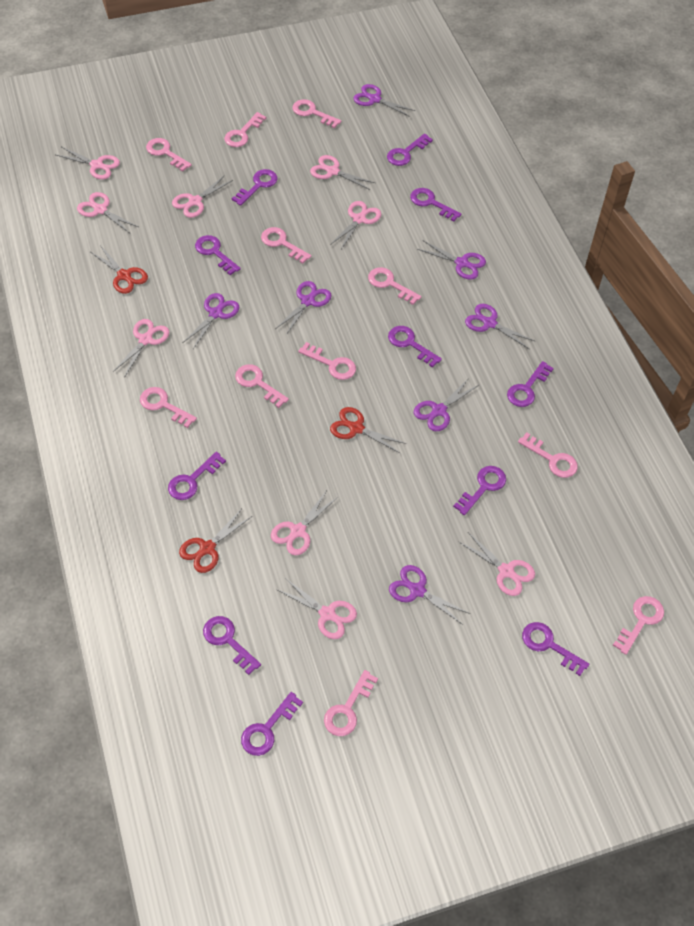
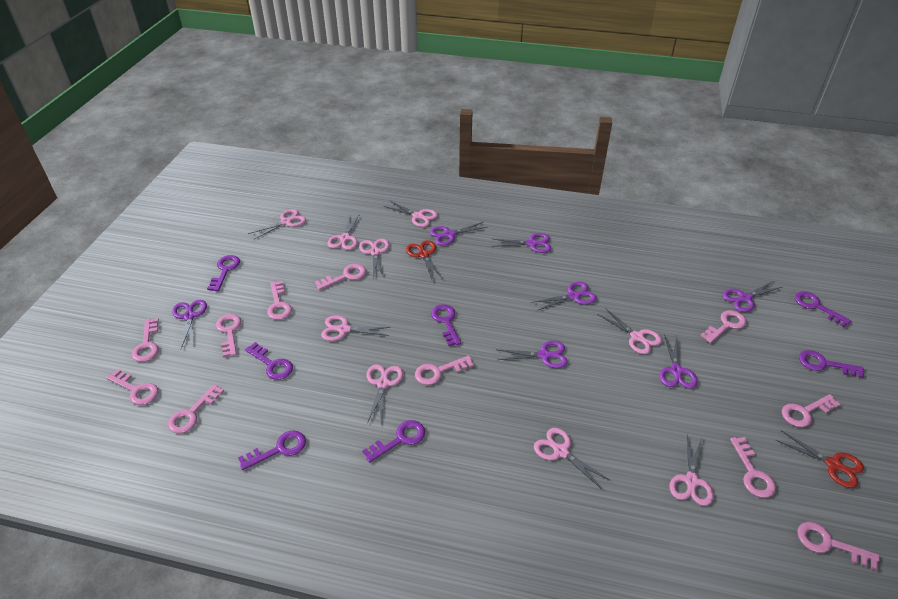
purple key: 11 -> 7
red scissors: 3 -> 2

